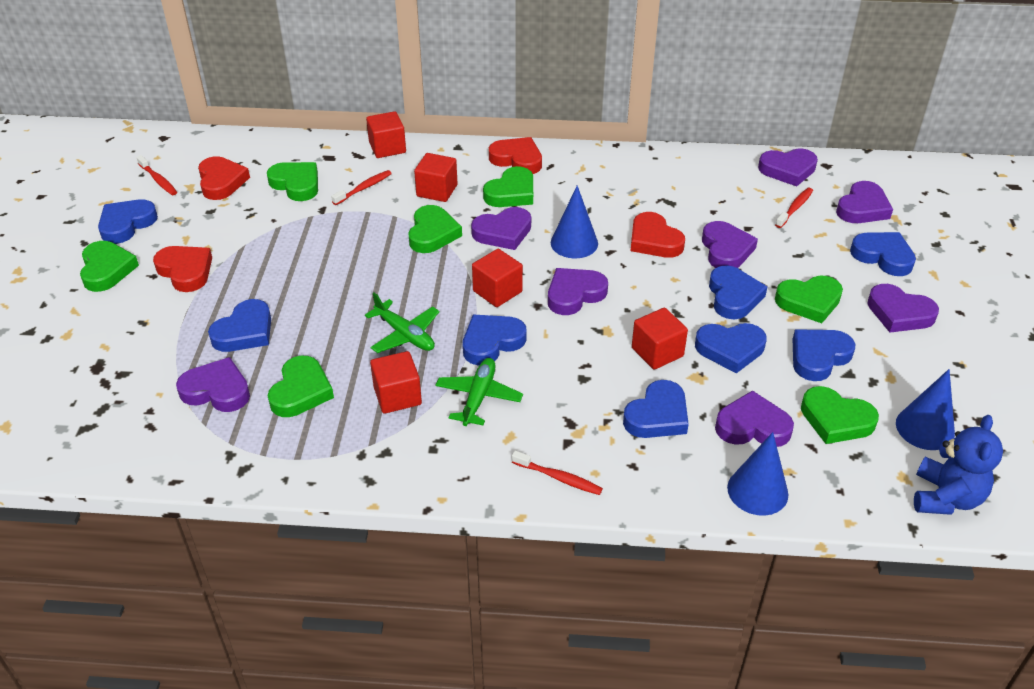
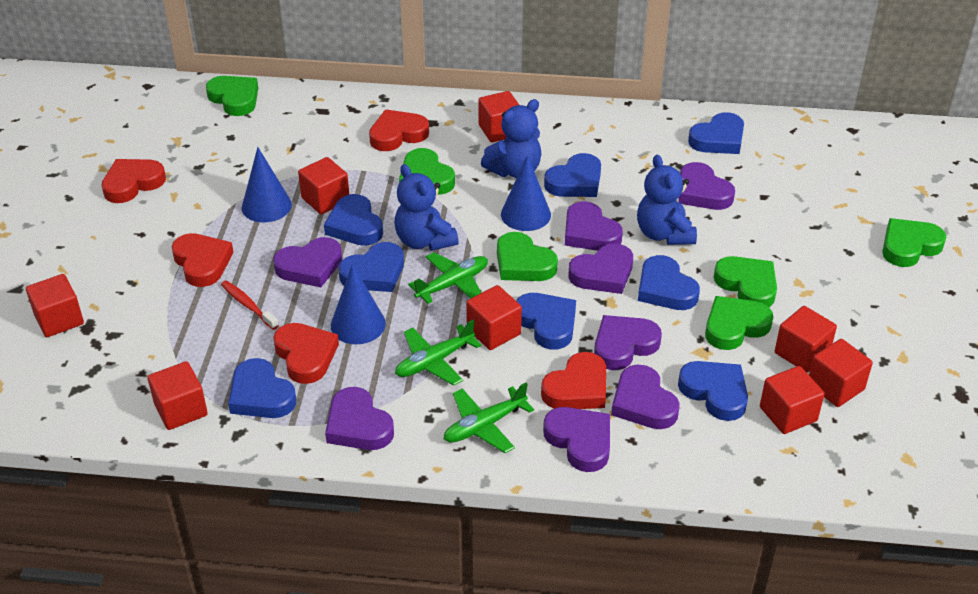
blue teddy bear: 1 -> 3
green heart: 7 -> 6
green plane: 2 -> 3
red cube: 5 -> 8
red heart: 4 -> 5
red toothbrush: 4 -> 1

